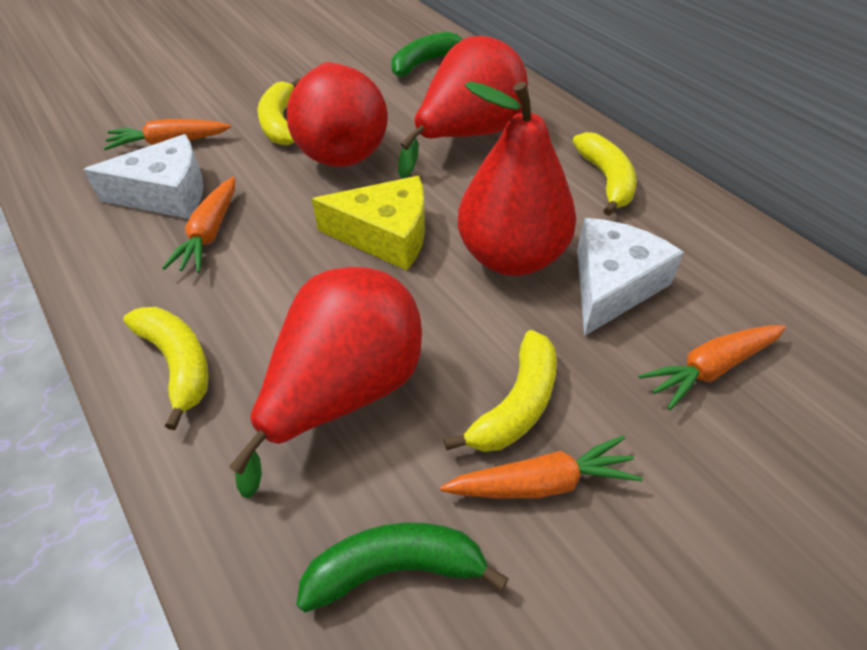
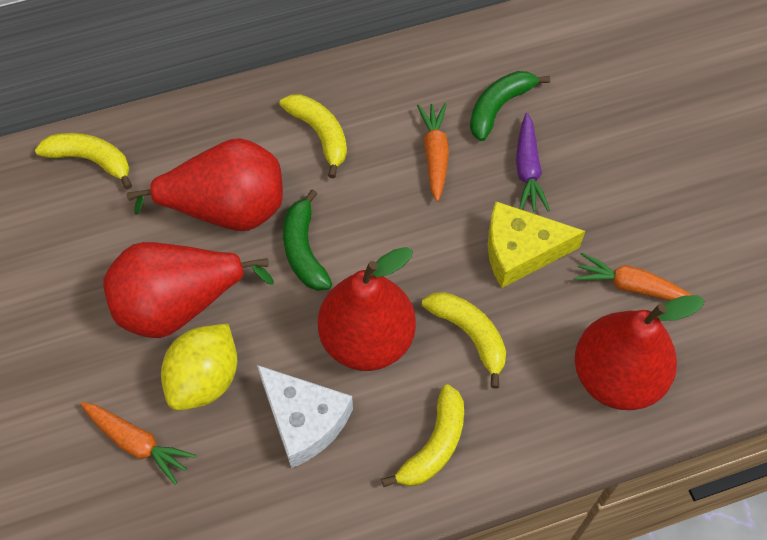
orange carrot: 4 -> 3
purple carrot: 0 -> 1
white cheese: 2 -> 1
yellow lemon: 0 -> 1

